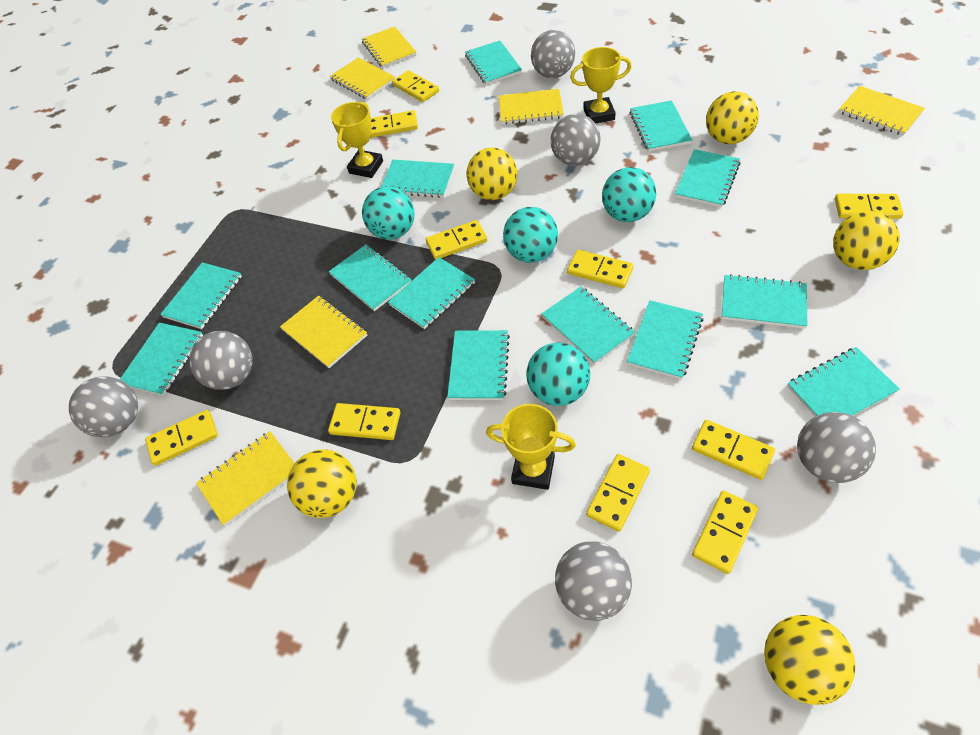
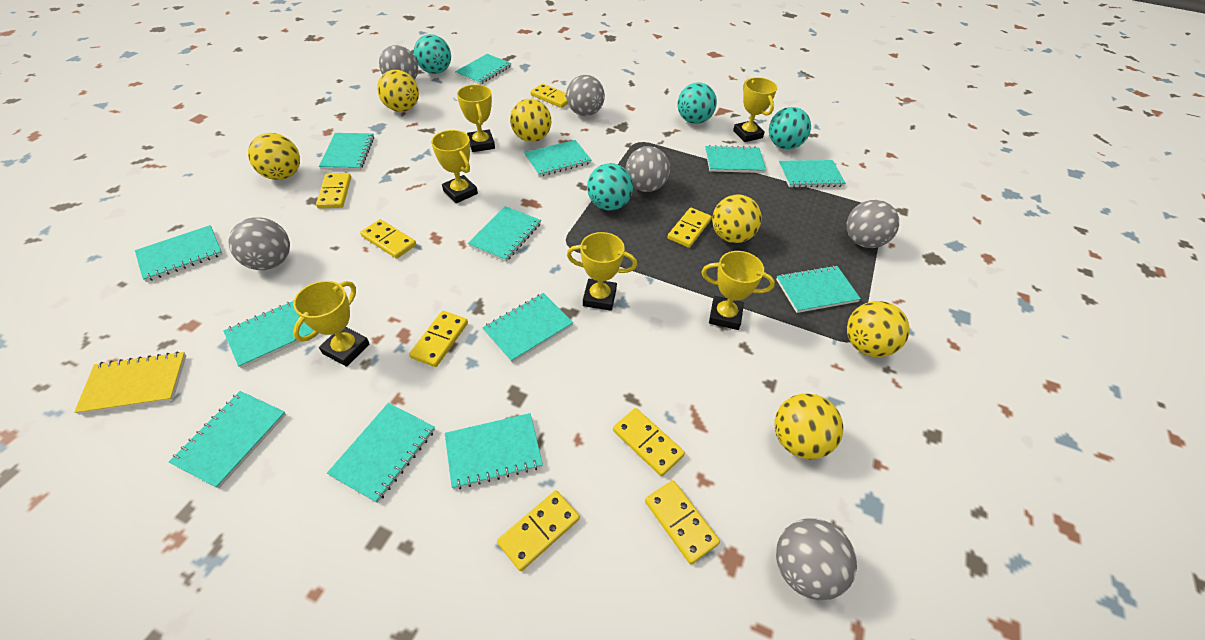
yellow ball: 5 -> 6
yellow domino: 10 -> 8
yellow notebook: 6 -> 1
yellow trophy: 3 -> 6

